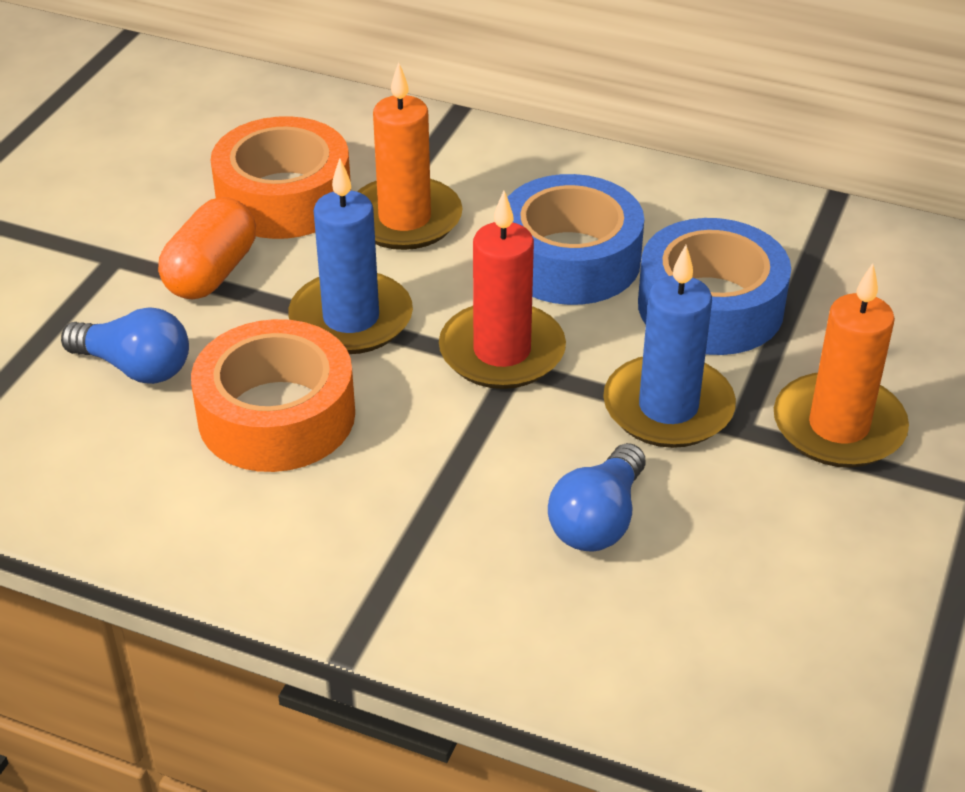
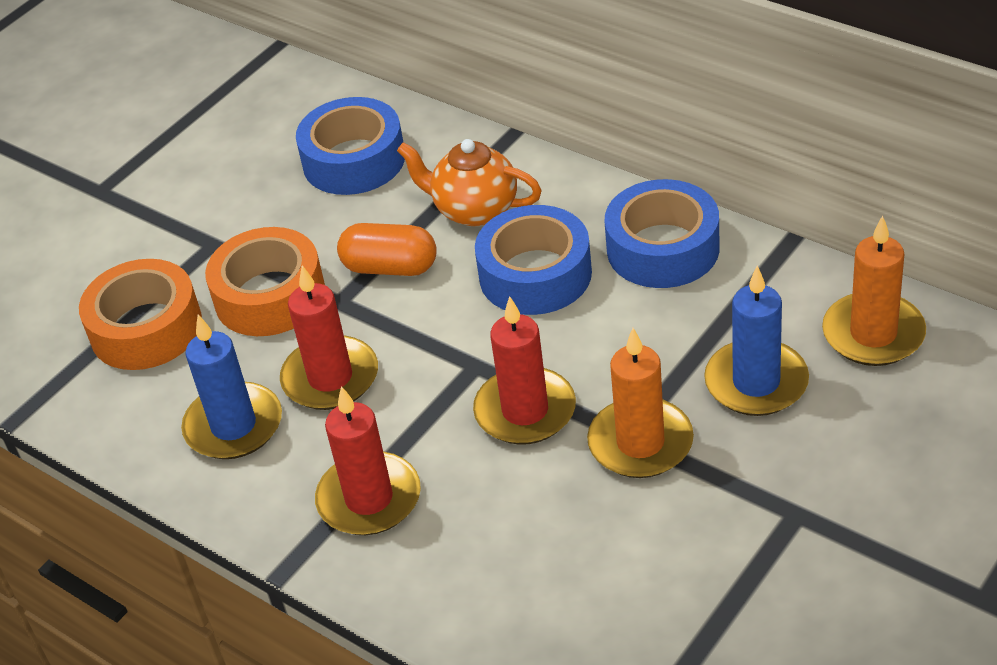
blue light bulb: 2 -> 0
blue tape: 2 -> 3
orange teapot: 0 -> 1
red candle: 1 -> 3

